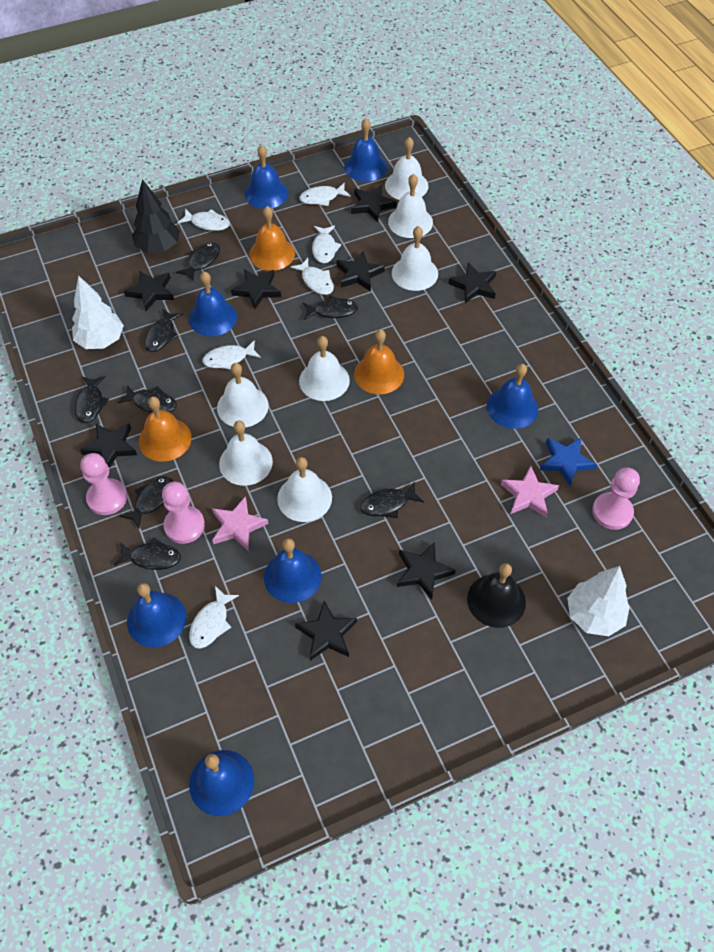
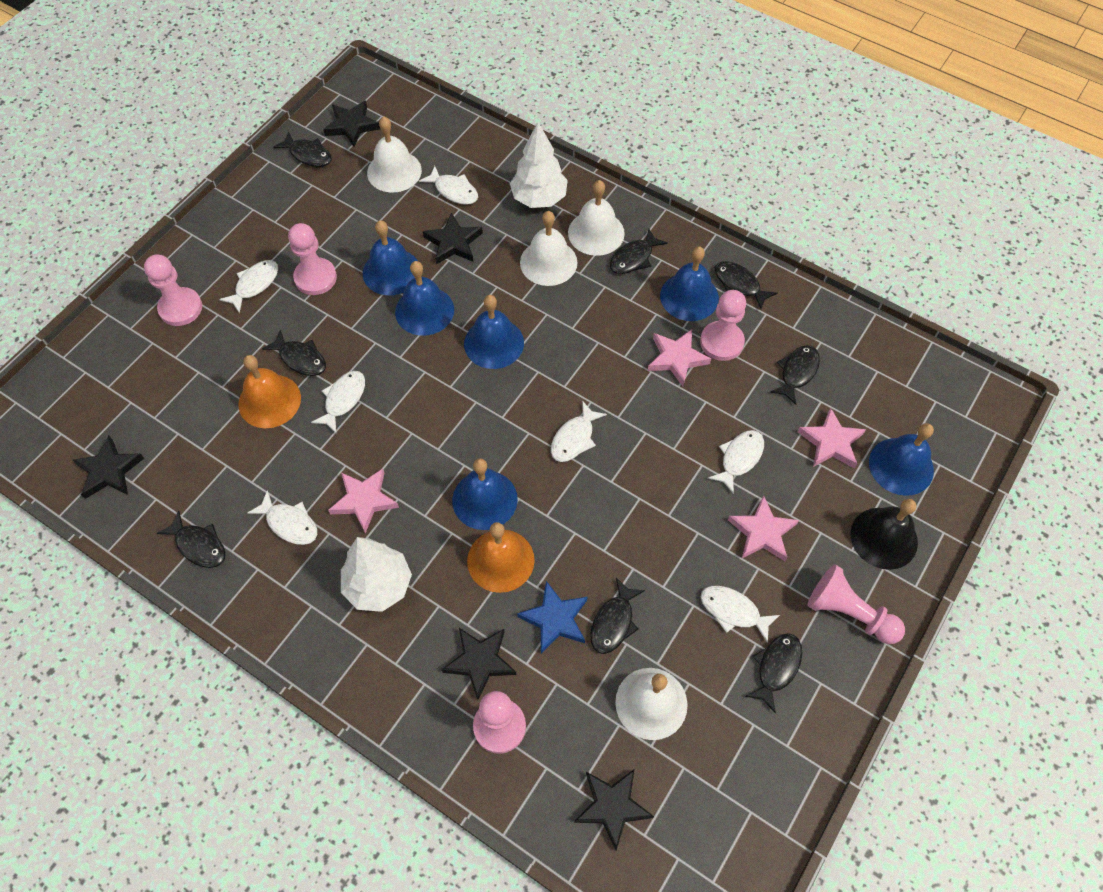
black star: 8 -> 5
black tree: 1 -> 0
blue bell: 7 -> 6
orange bell: 3 -> 2
pink pawn: 3 -> 5
pink star: 2 -> 4
white bell: 7 -> 4
white fish: 6 -> 7

